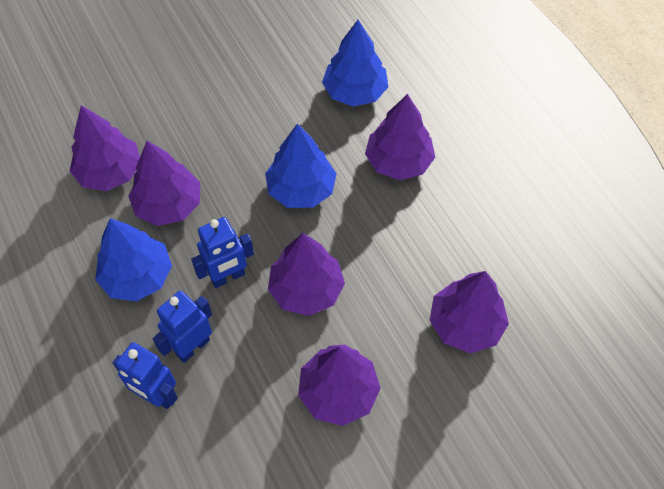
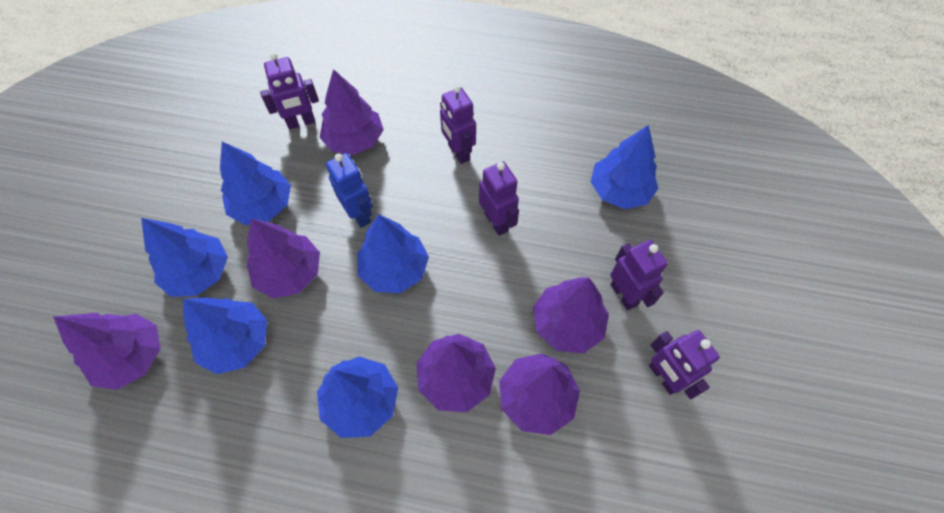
blue robot: 3 -> 1
blue tree: 3 -> 6
purple robot: 0 -> 5

